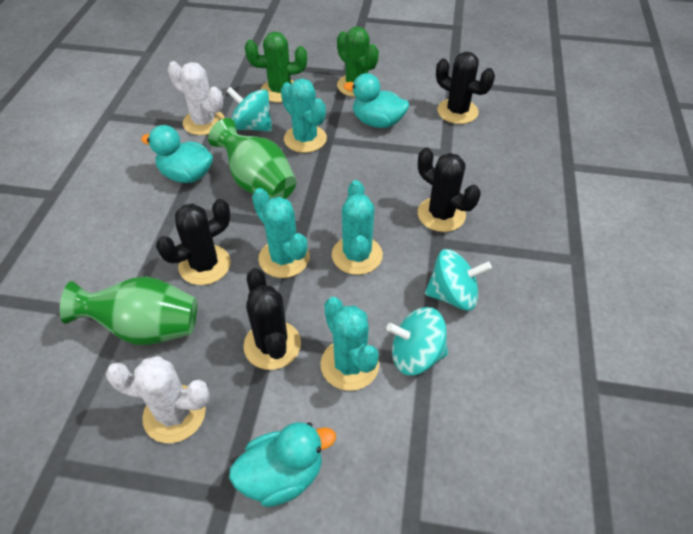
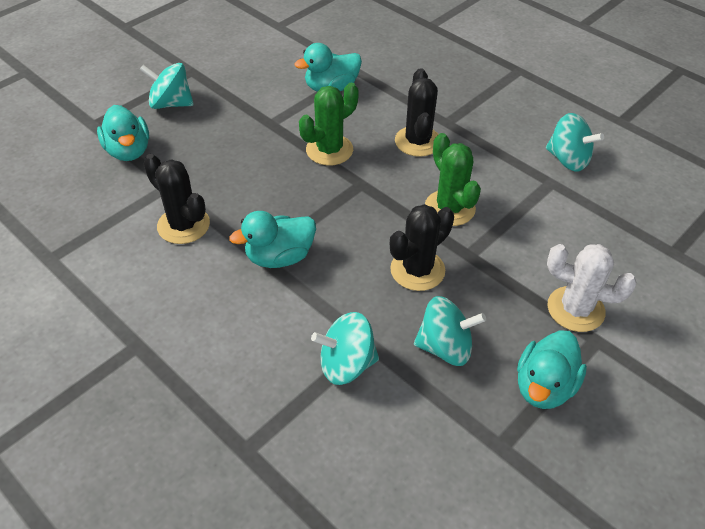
black cactus: 4 -> 3
green vase: 2 -> 0
turquoise cactus: 4 -> 0
turquoise duck: 3 -> 4
turquoise spinning top: 3 -> 4
white cactus: 2 -> 1

